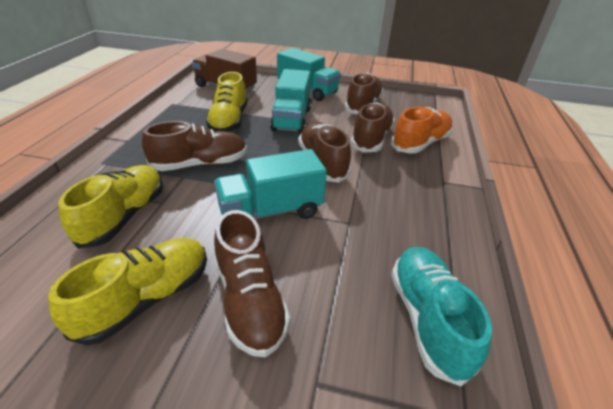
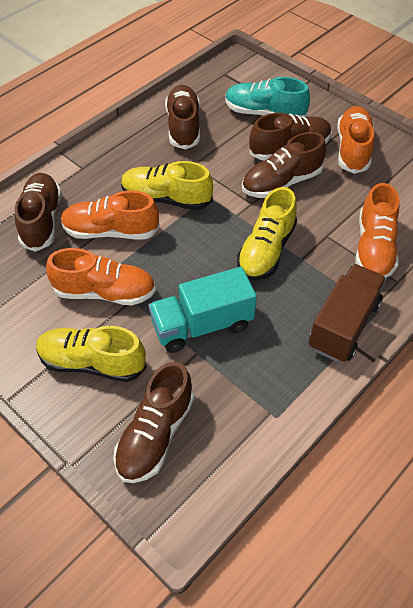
orange shoe: 1 -> 4
turquoise truck: 3 -> 1

